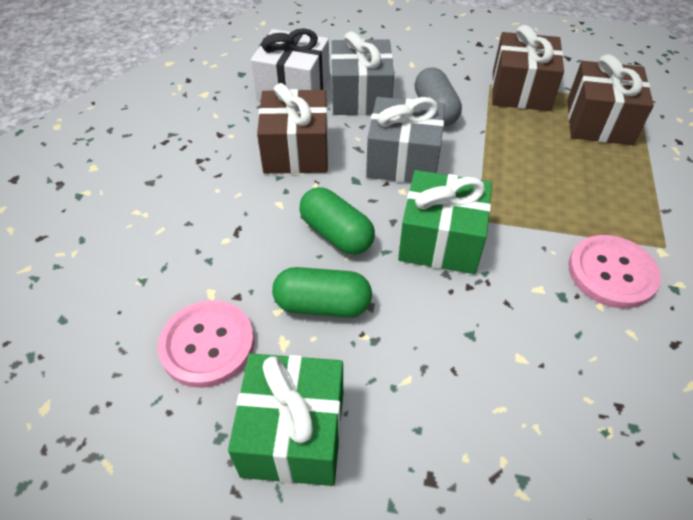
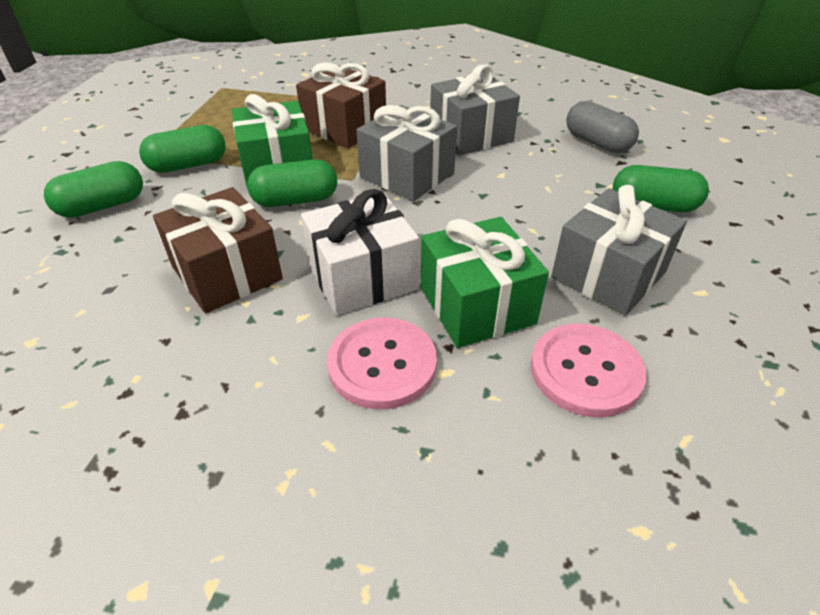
brown gift: 3 -> 2
green capsule: 2 -> 4
grey gift: 2 -> 3

